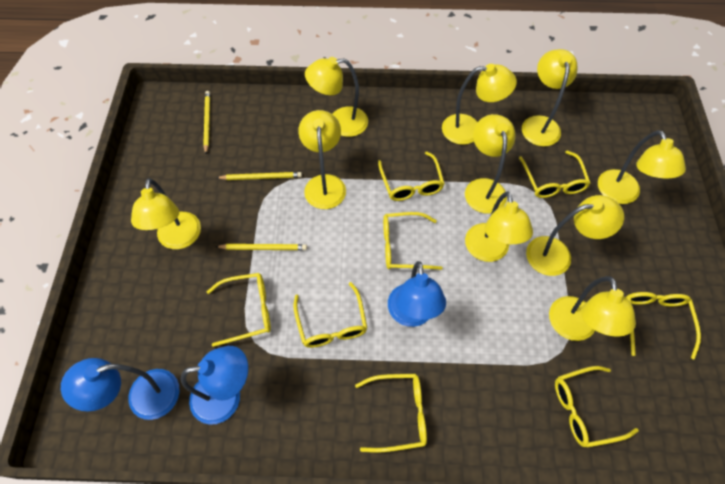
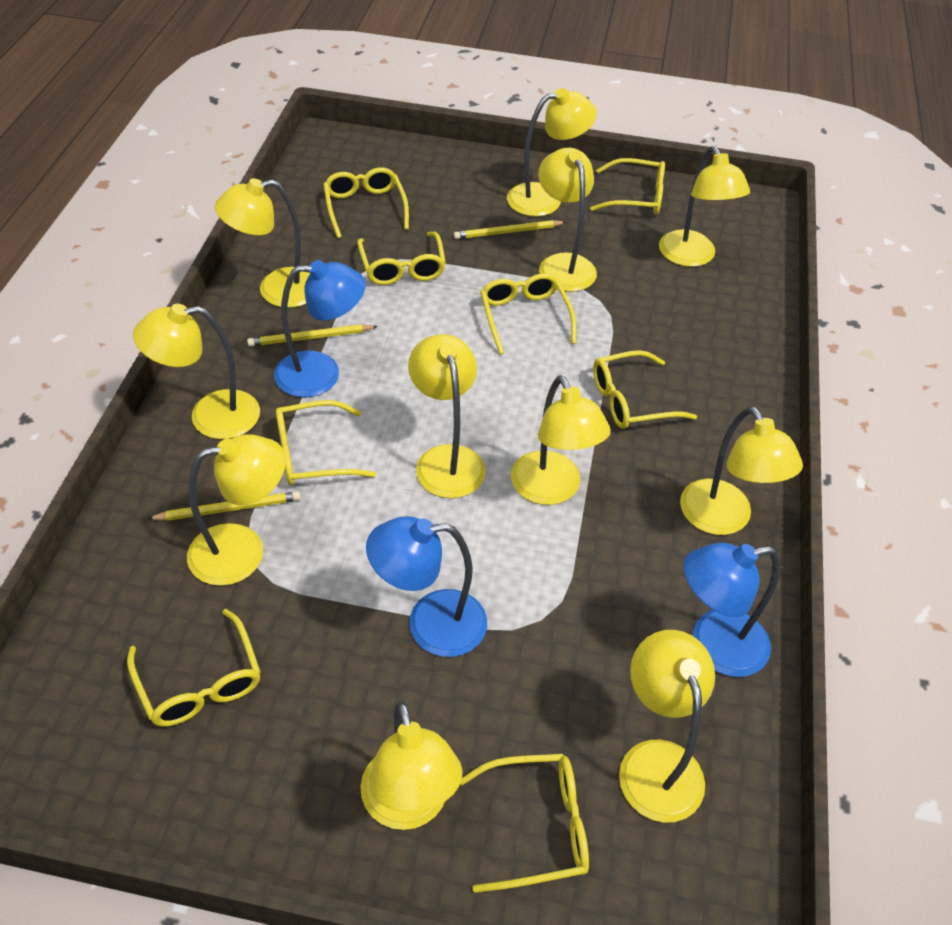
yellow lamp: 10 -> 11

